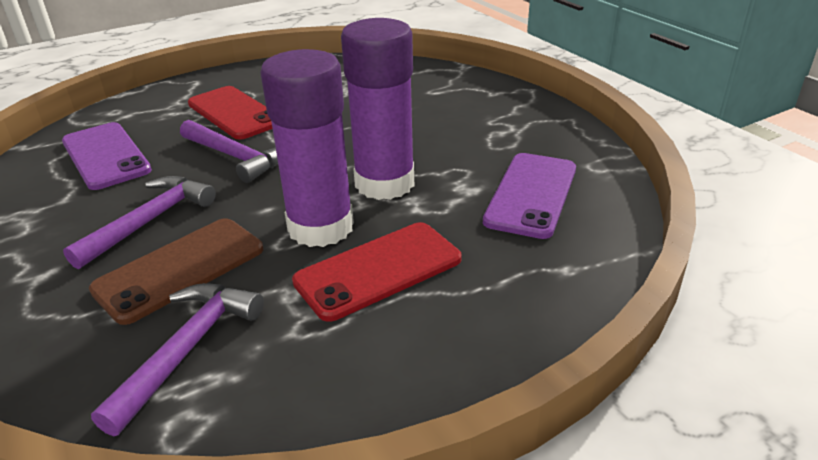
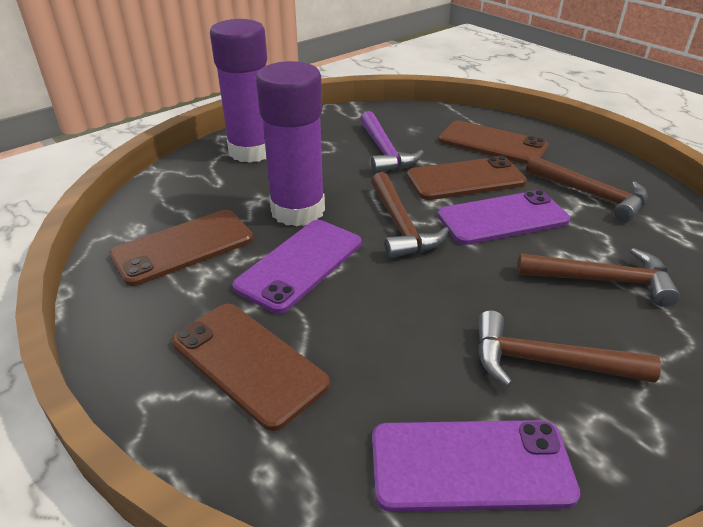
brown hammer: 0 -> 4
brown phone: 1 -> 4
purple hammer: 3 -> 1
purple phone: 2 -> 3
red phone: 2 -> 0

